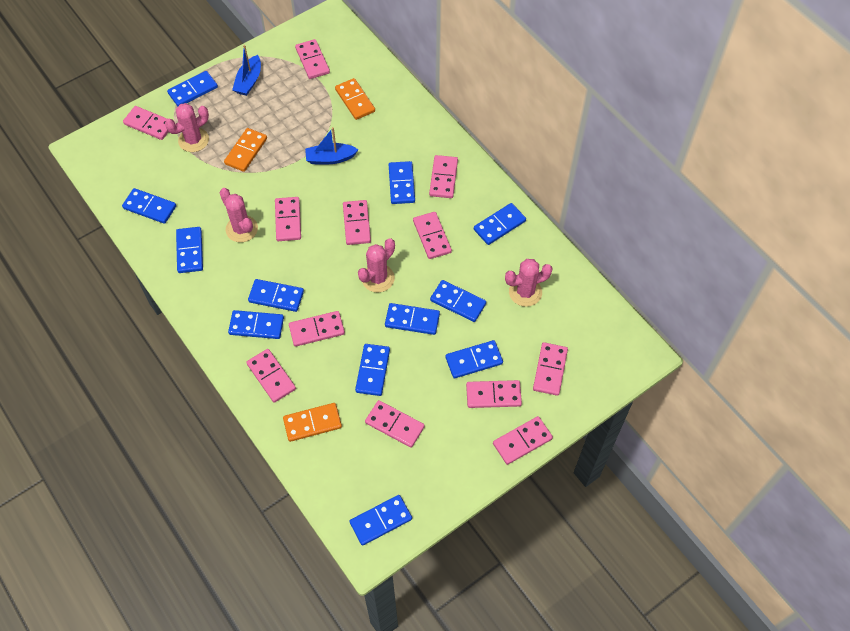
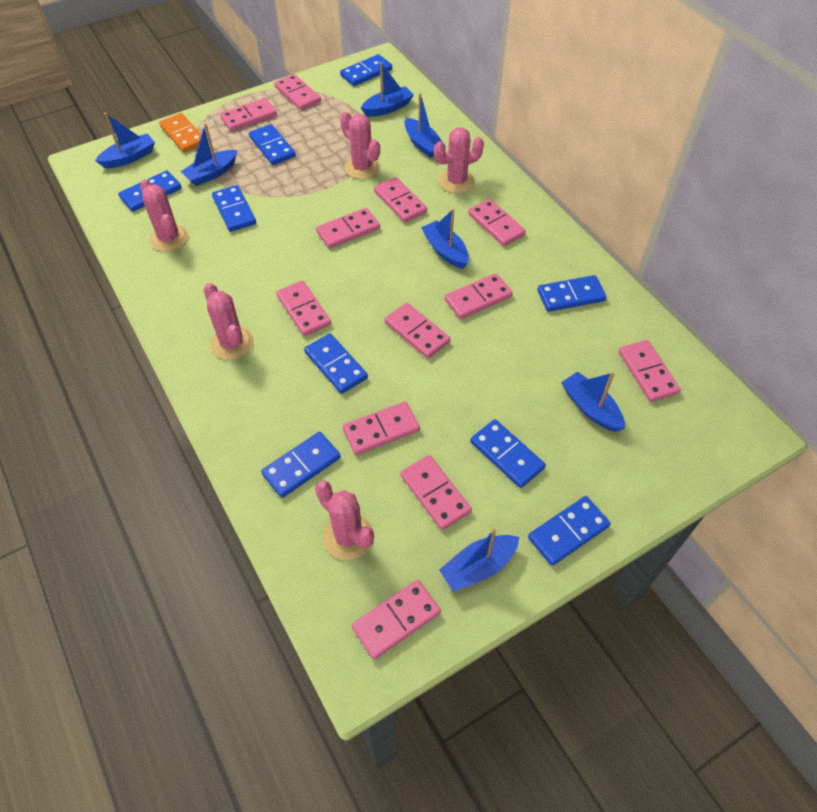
blue boat: 2 -> 7
blue domino: 12 -> 9
orange domino: 3 -> 1
pink cactus: 4 -> 5

